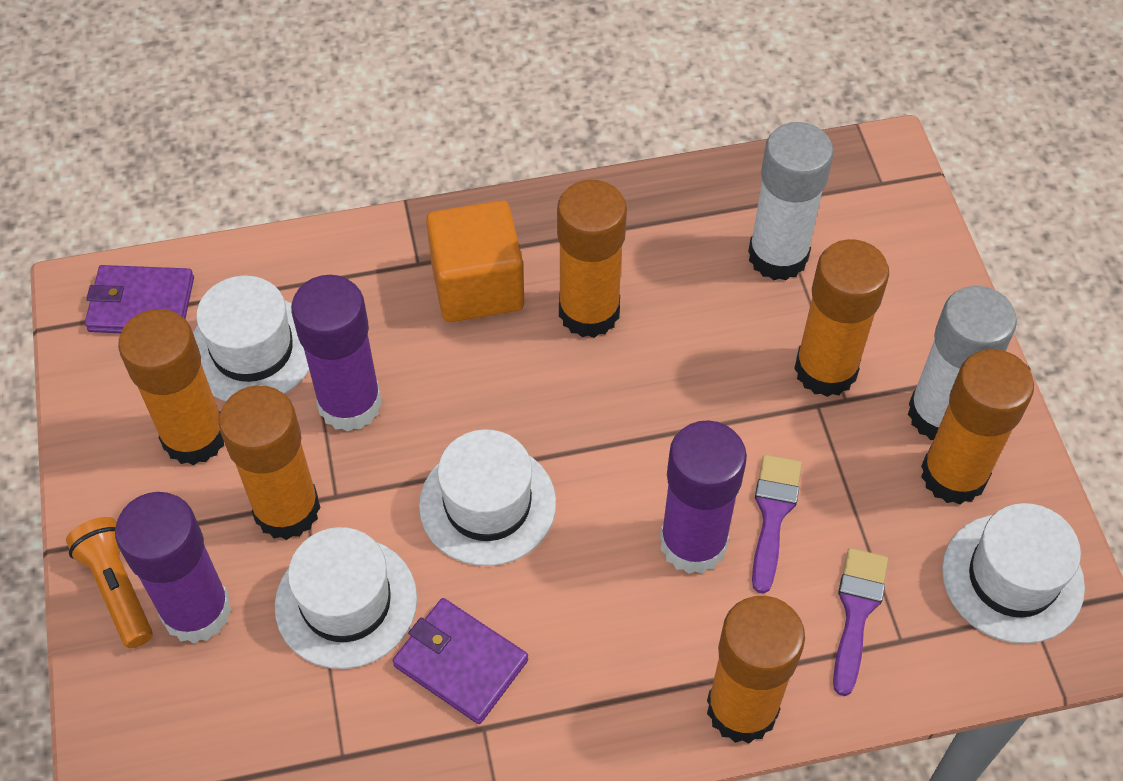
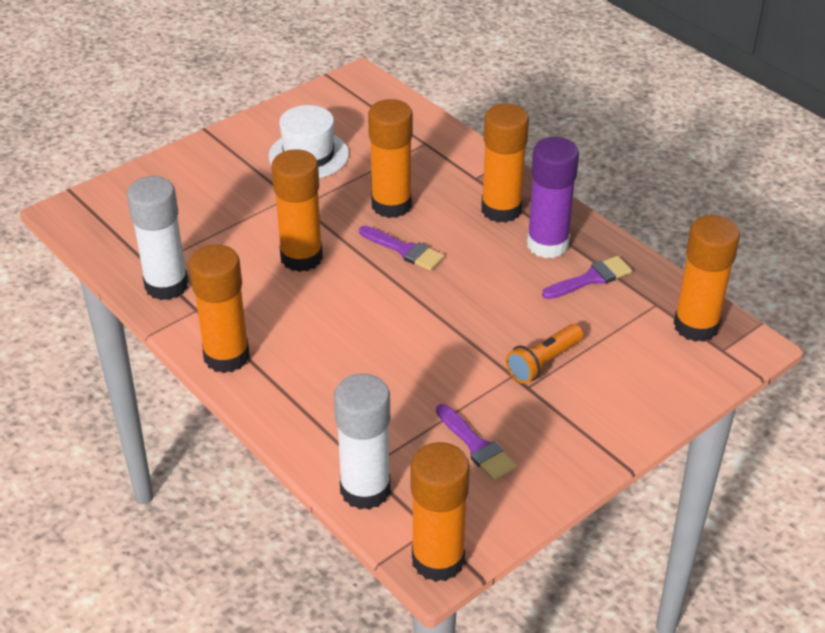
orange cube: 1 -> 0
purple brush: 2 -> 3
purple glue stick: 3 -> 1
purple wallet: 2 -> 0
white hat: 4 -> 1

